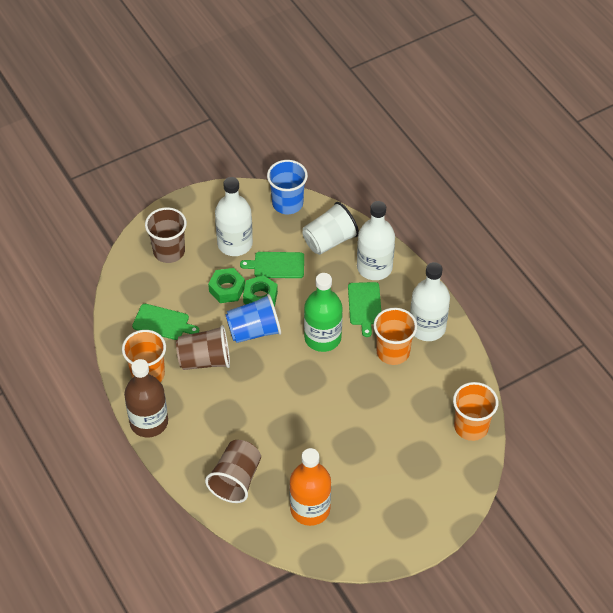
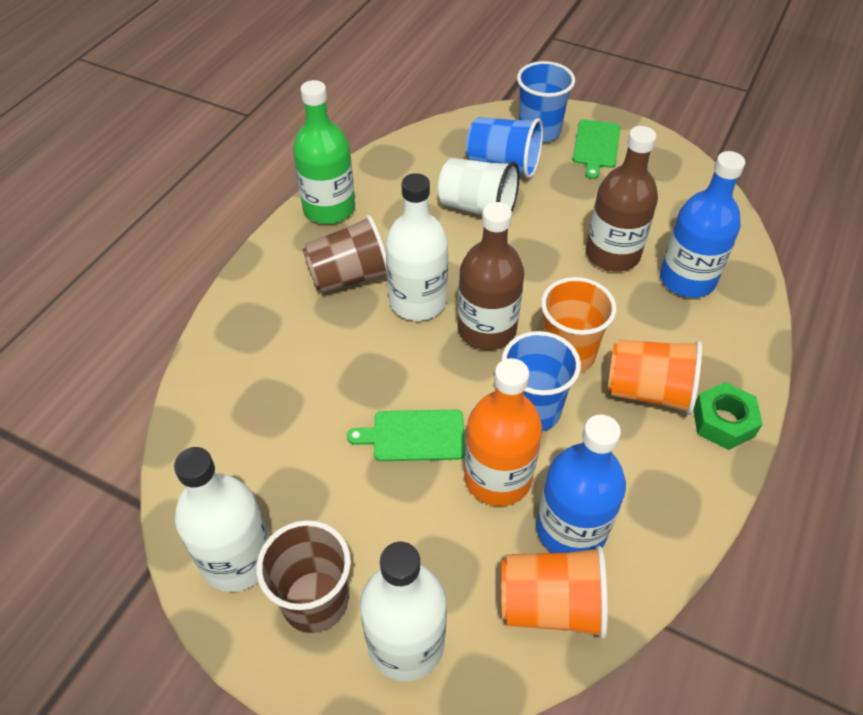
blue bottle: 0 -> 2
blue cup: 2 -> 3
brown bottle: 1 -> 2
brown cup: 3 -> 2
green cutting board: 3 -> 2
green nut: 2 -> 1

